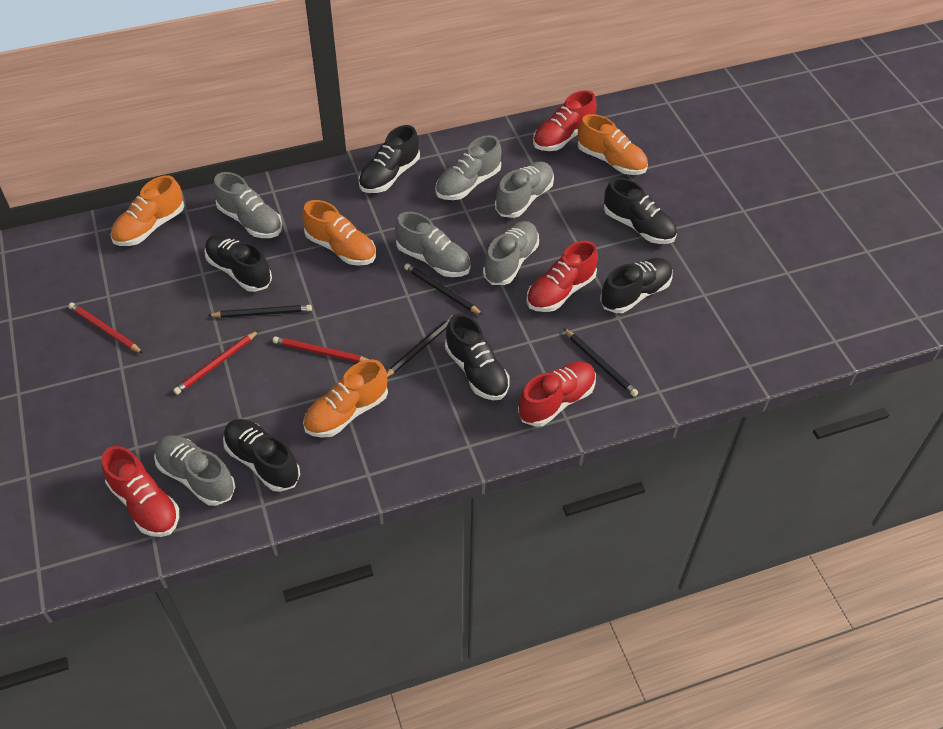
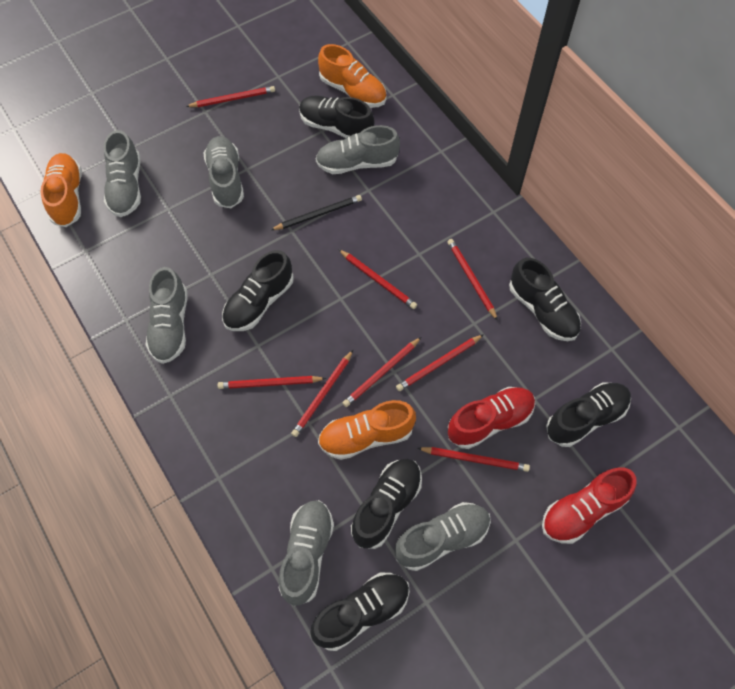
black pencil: 4 -> 1
orange shoe: 4 -> 3
red pencil: 3 -> 8
red shoe: 4 -> 2

